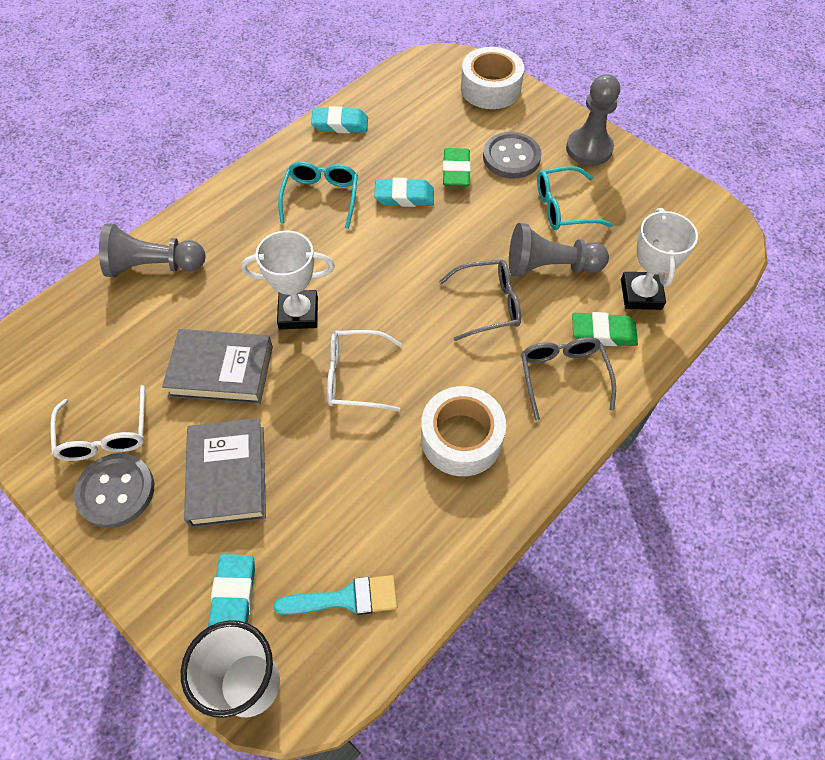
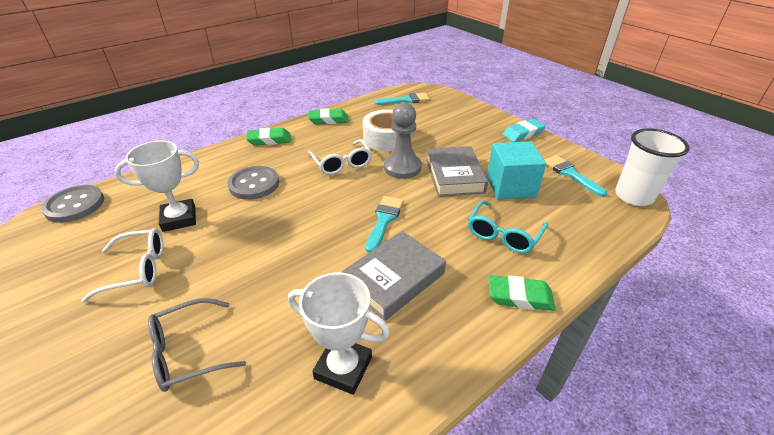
green eraser: 2 -> 3
grey glasses: 2 -> 1
grey pawn: 3 -> 1
turquoise brush: 1 -> 3
turquoise cube: 0 -> 1
turquoise eraser: 3 -> 1
turquoise glasses: 2 -> 1
white tape: 2 -> 1

